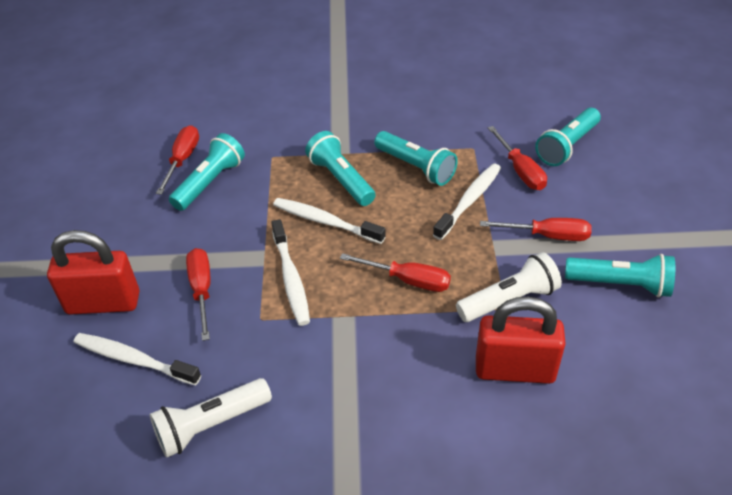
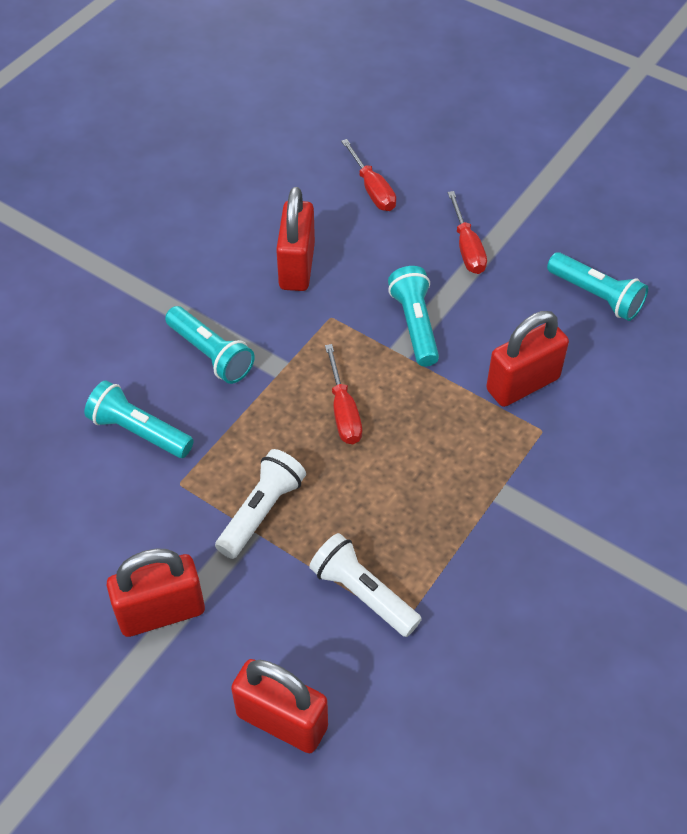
red padlock: 2 -> 4
red screwdriver: 5 -> 3
turquoise flashlight: 5 -> 4
white toothbrush: 4 -> 0

